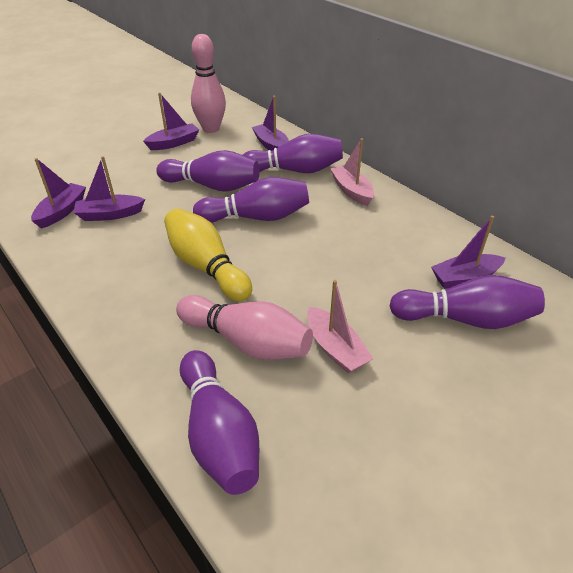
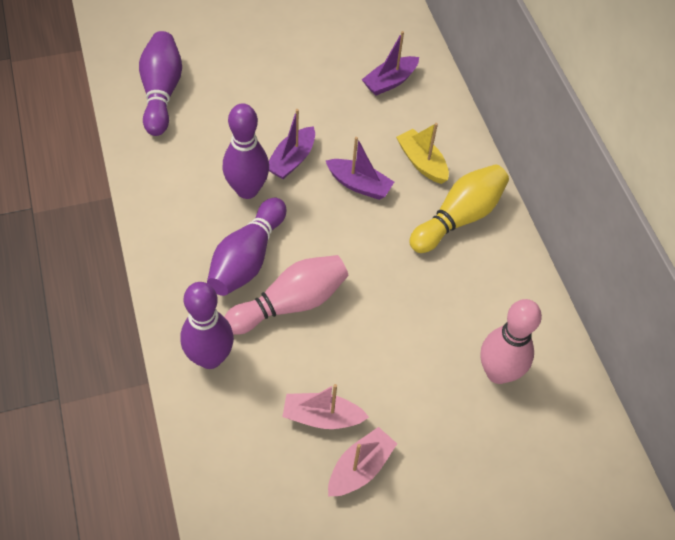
purple boat: 5 -> 3
purple bowling pin: 5 -> 4
yellow boat: 0 -> 1

